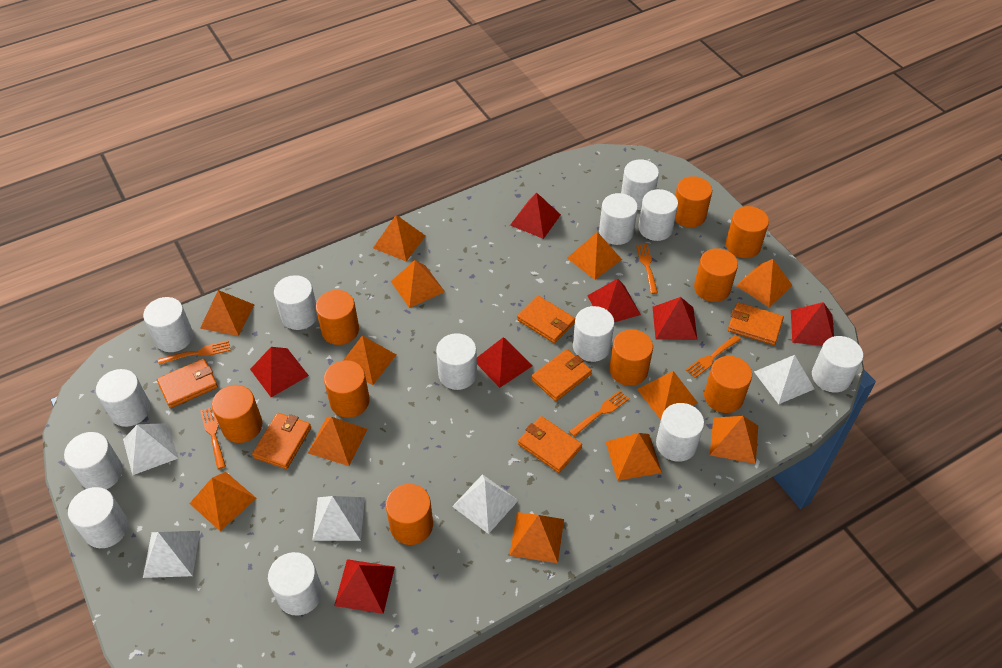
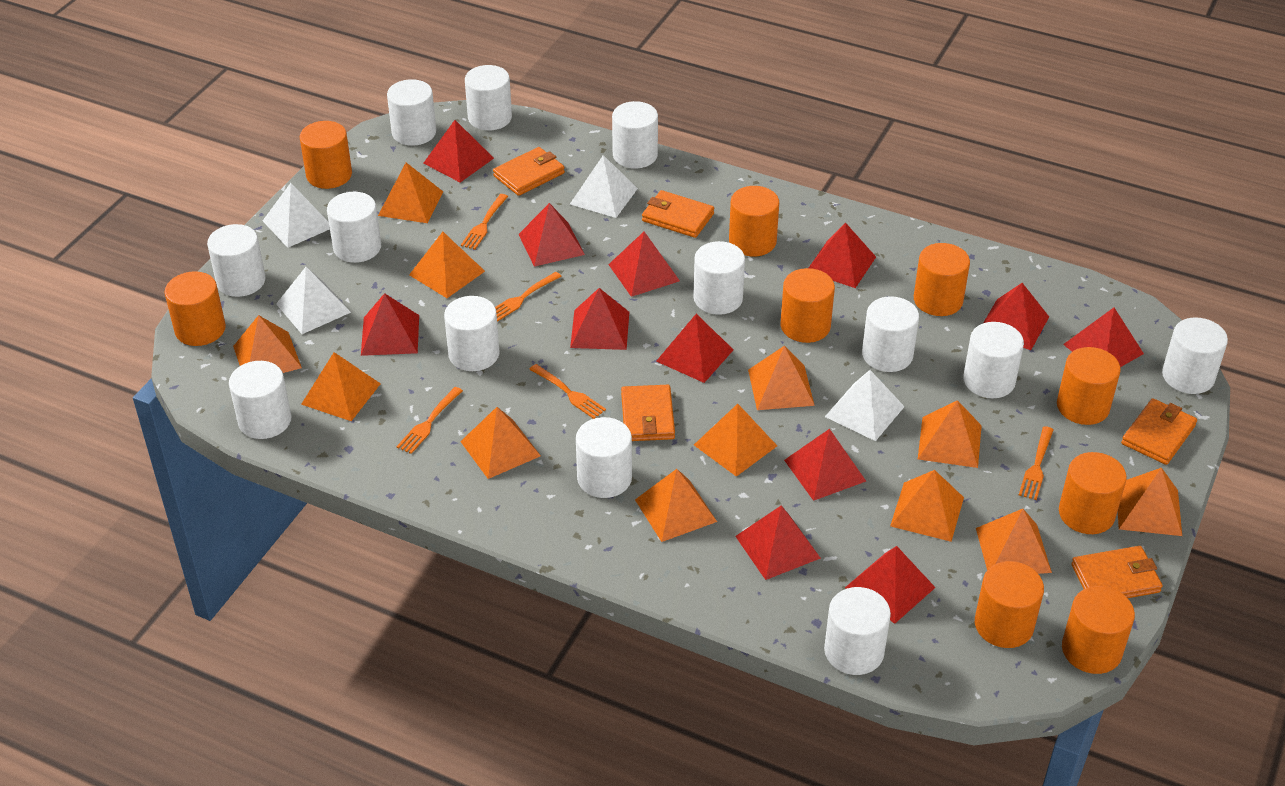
orange wallet: 6 -> 5
red pyramid: 7 -> 12
white pyramid: 5 -> 4

